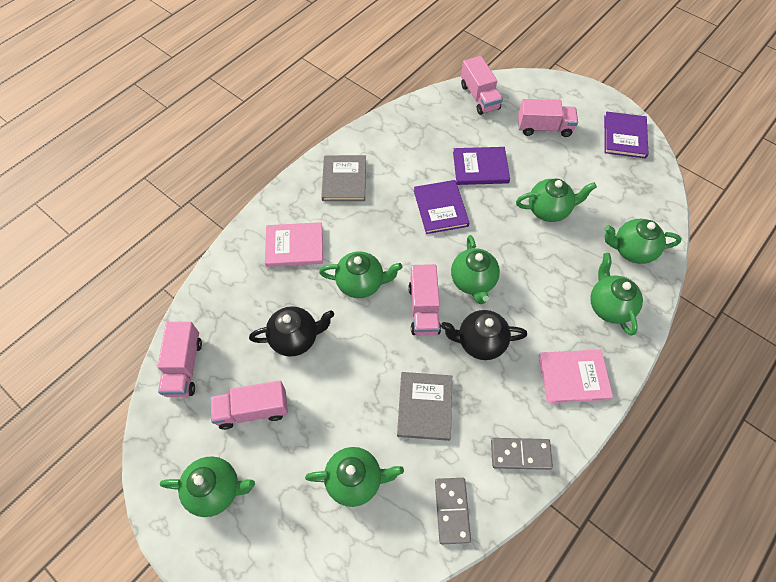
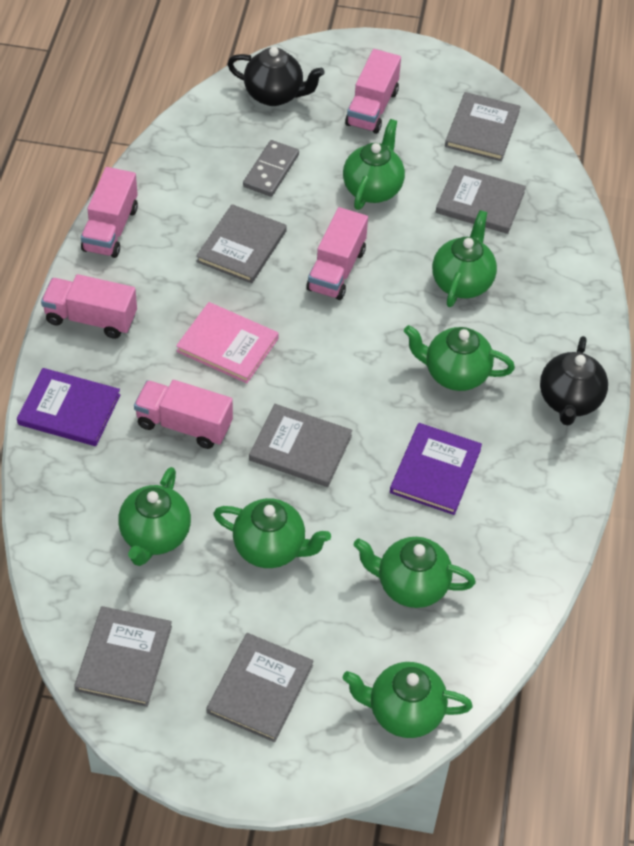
grey book: 2 -> 6
grey domino: 2 -> 1
pink book: 2 -> 1
purple book: 3 -> 2

